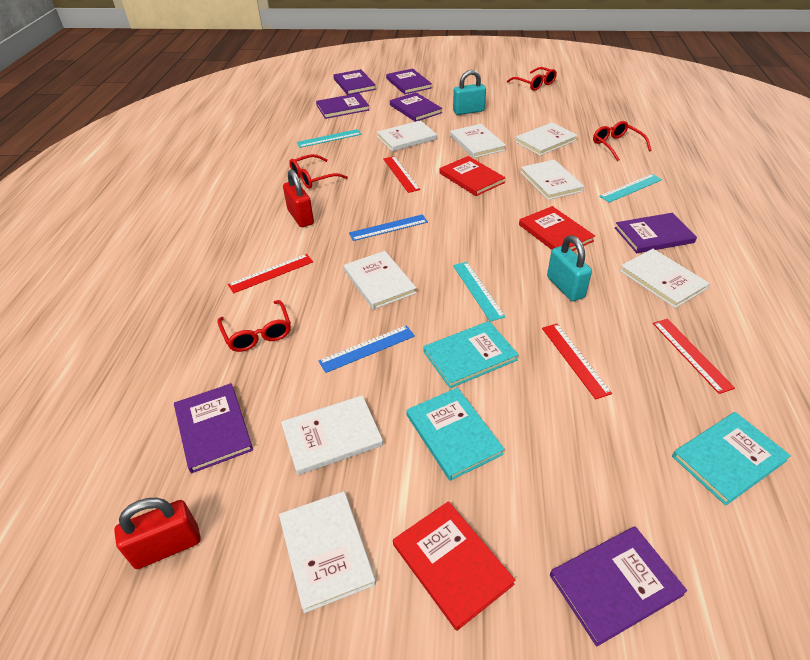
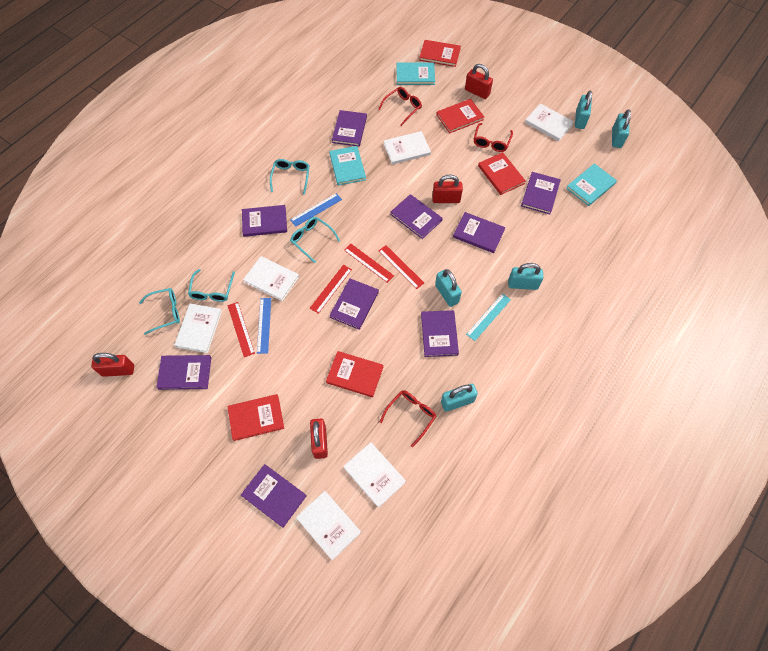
purple book: 7 -> 9
red book: 3 -> 5
red glasses: 4 -> 3
red padlock: 2 -> 4
turquoise glasses: 0 -> 4
turquoise padlock: 2 -> 5
turquoise ruler: 3 -> 1
white book: 8 -> 6

